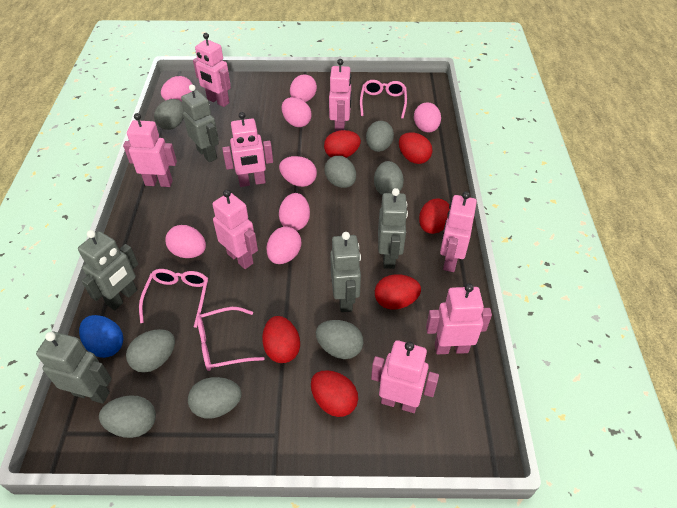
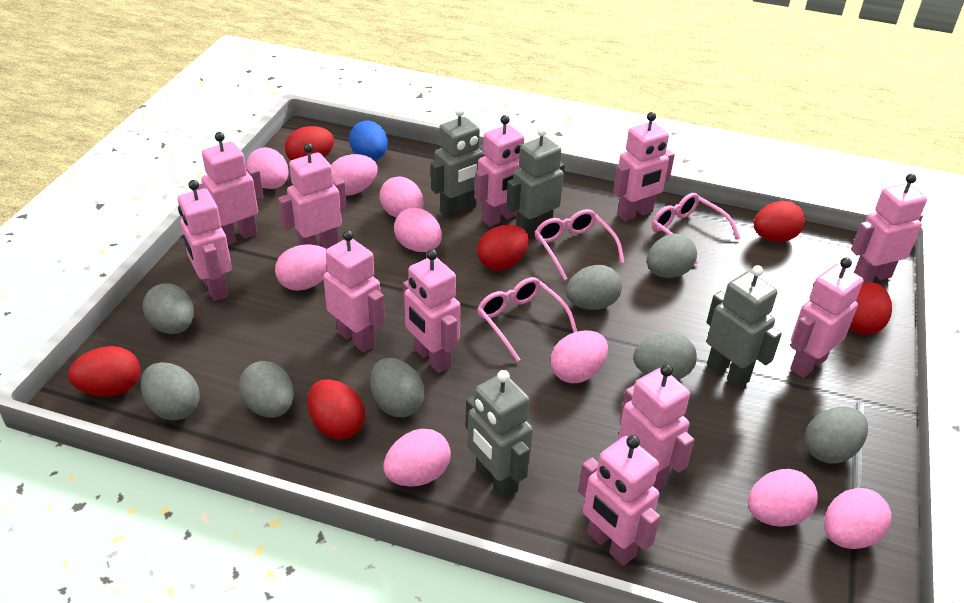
grey robot: 5 -> 4
pink egg: 8 -> 9
pink robot: 8 -> 11

